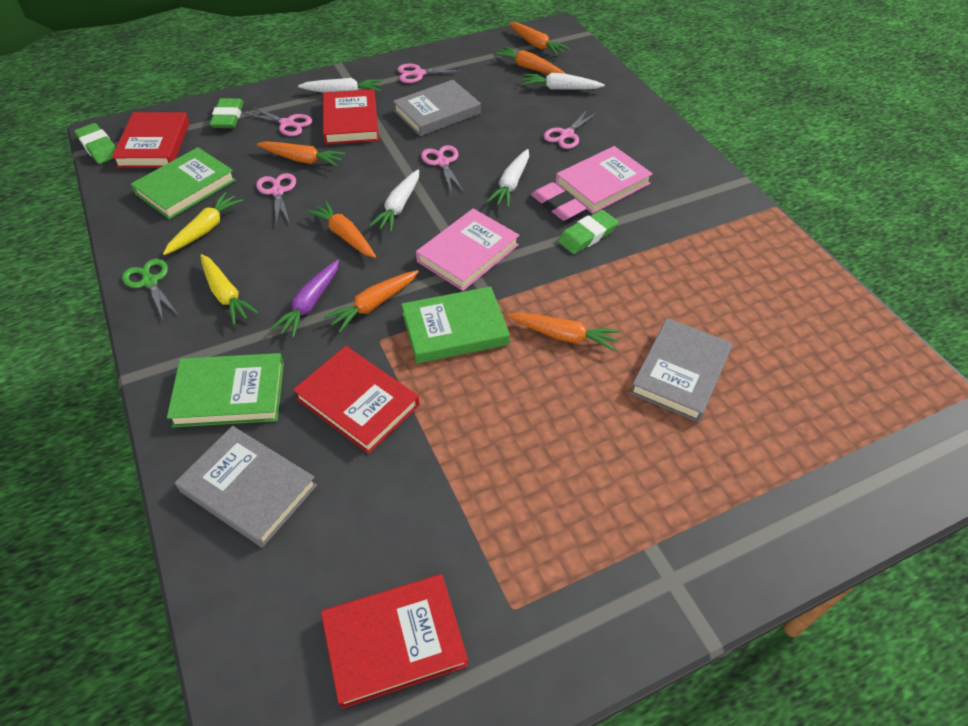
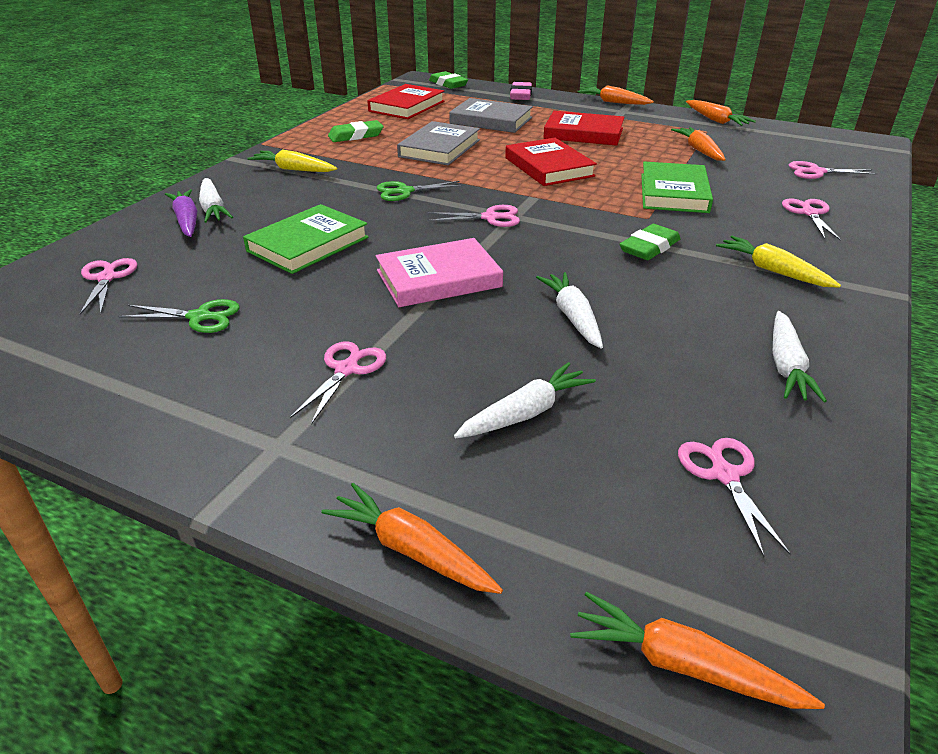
green book: 3 -> 2
green scissors: 1 -> 2
grey book: 3 -> 2
orange carrot: 6 -> 5
pink book: 2 -> 1
pink scissors: 5 -> 6
red book: 4 -> 3

